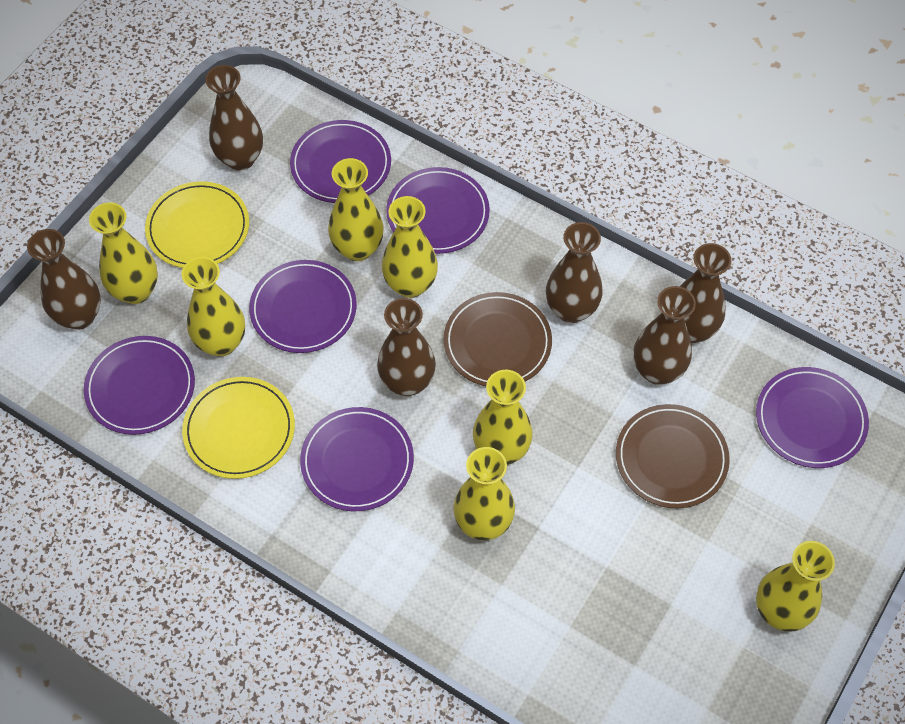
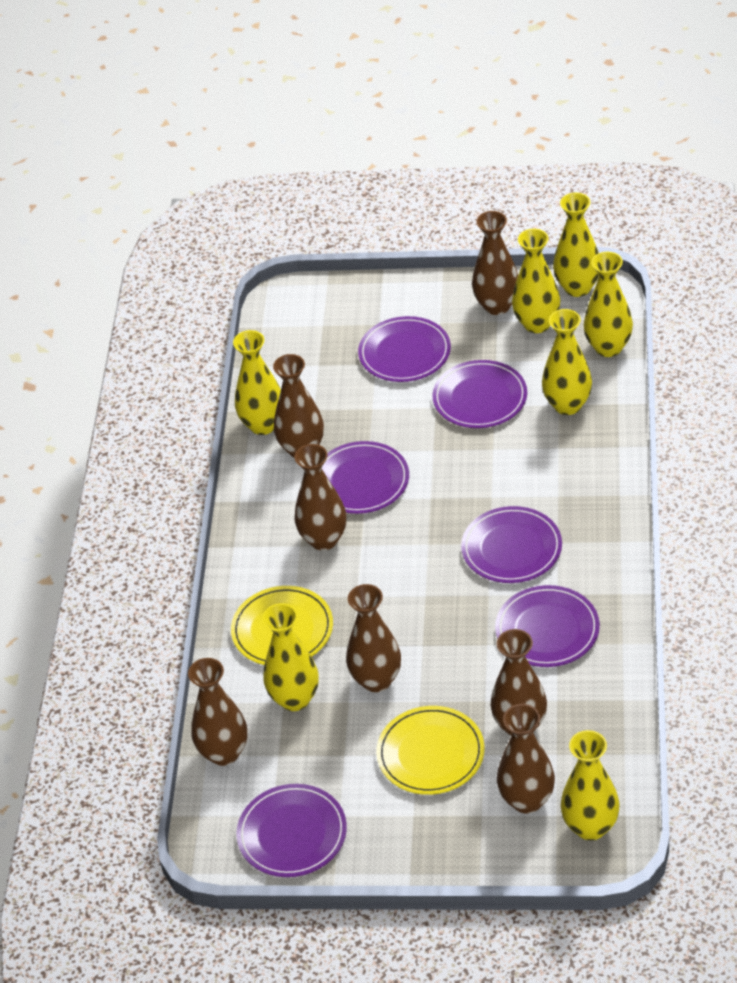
brown plate: 2 -> 0
brown vase: 6 -> 7

